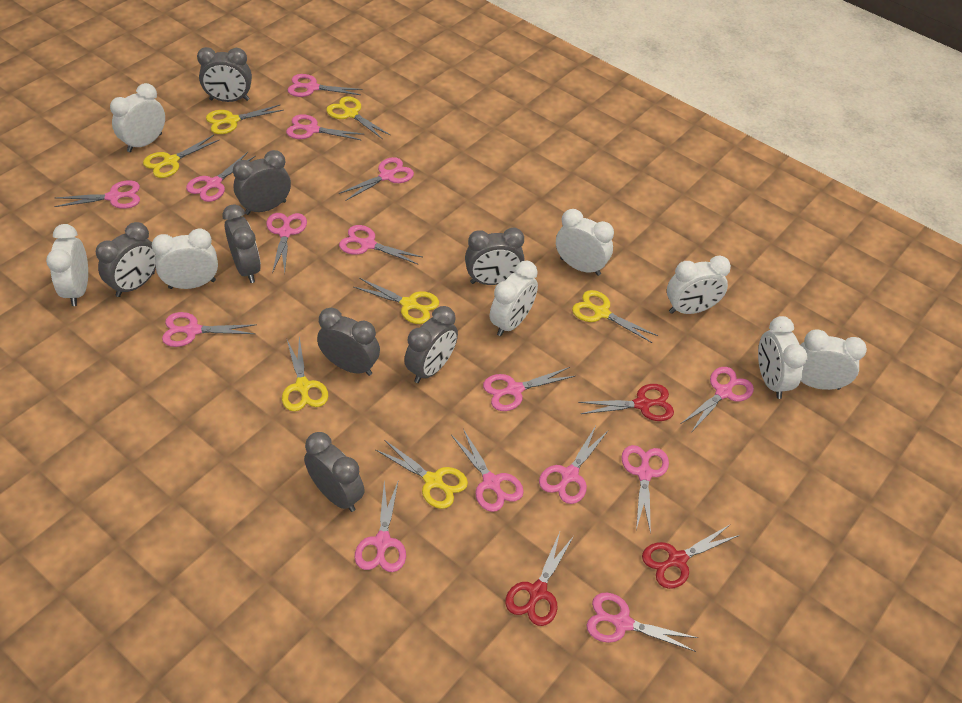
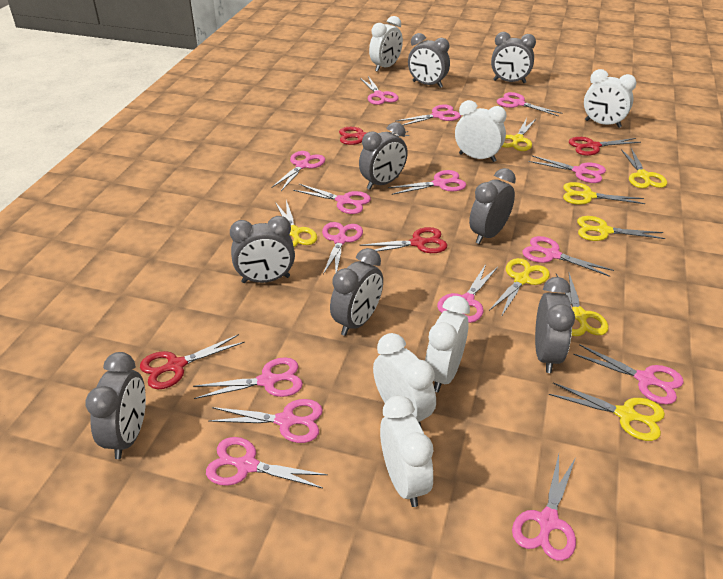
red scissors: 3 -> 4
white clock: 8 -> 6
yellow scissors: 7 -> 8

